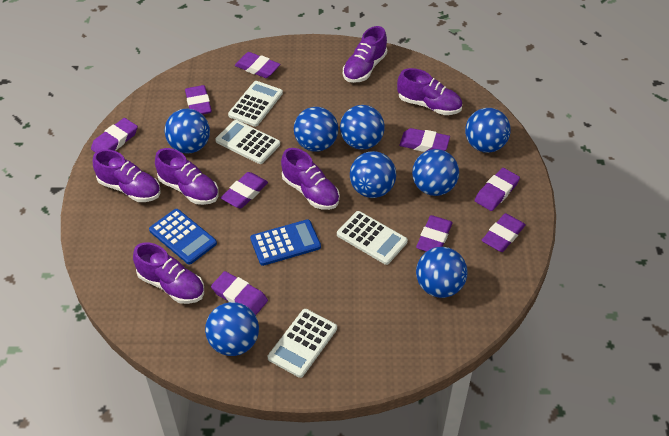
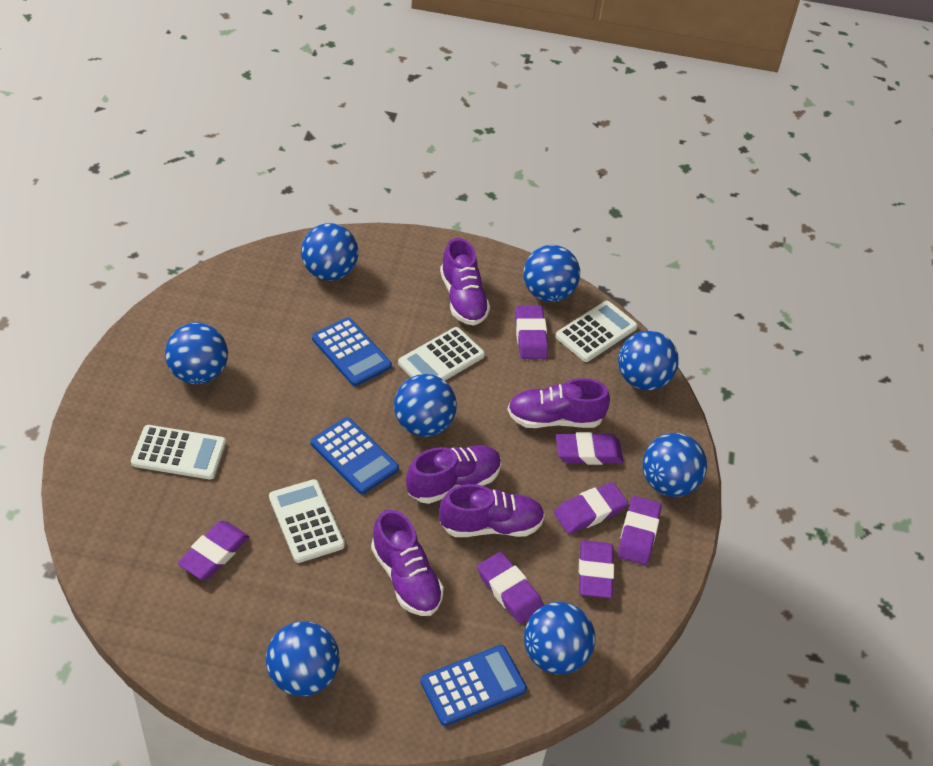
blue calculator: 2 -> 3
purple eraser: 9 -> 7
purple shoe: 6 -> 5

